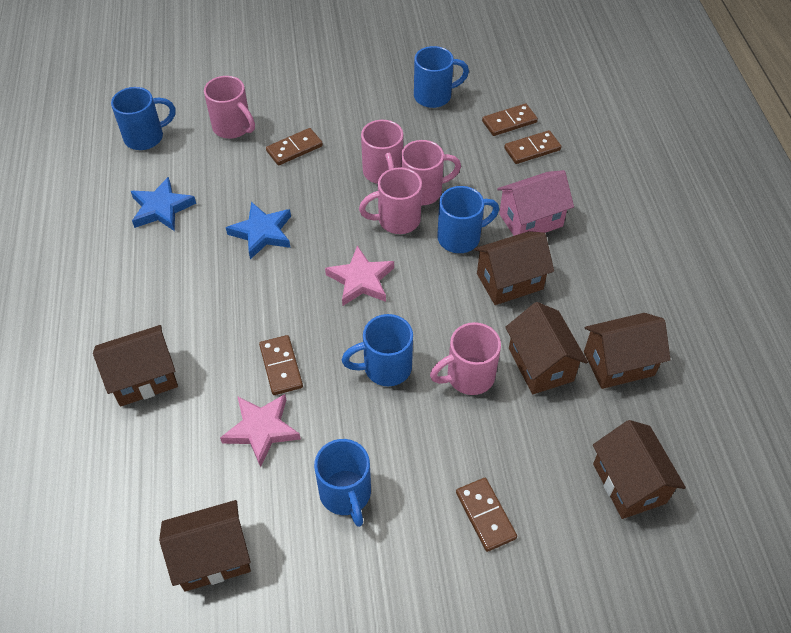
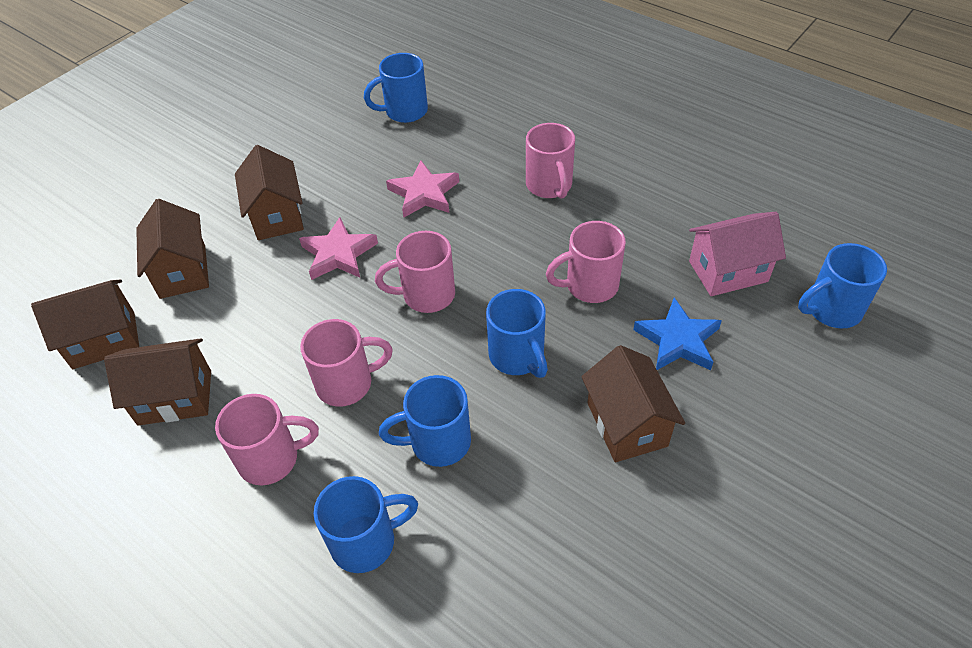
blue star: 2 -> 1
brown domino: 5 -> 0
brown house: 6 -> 5

